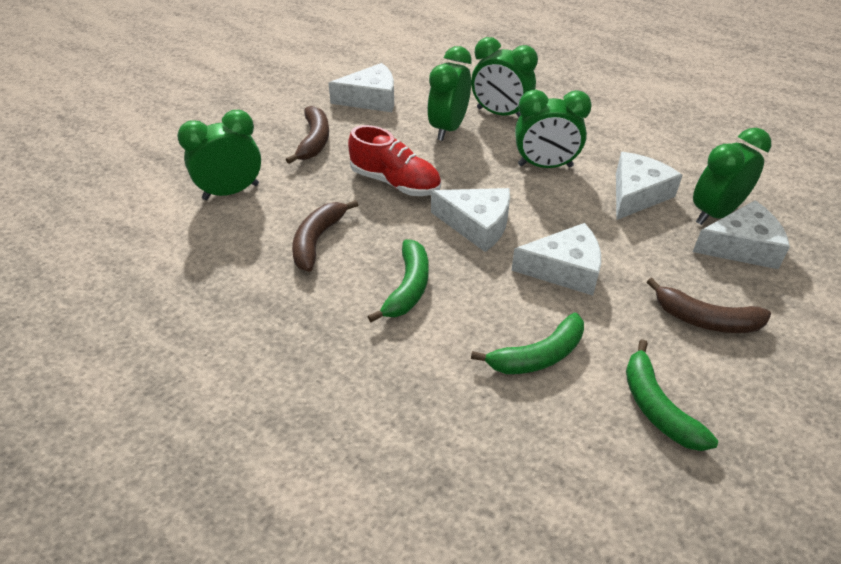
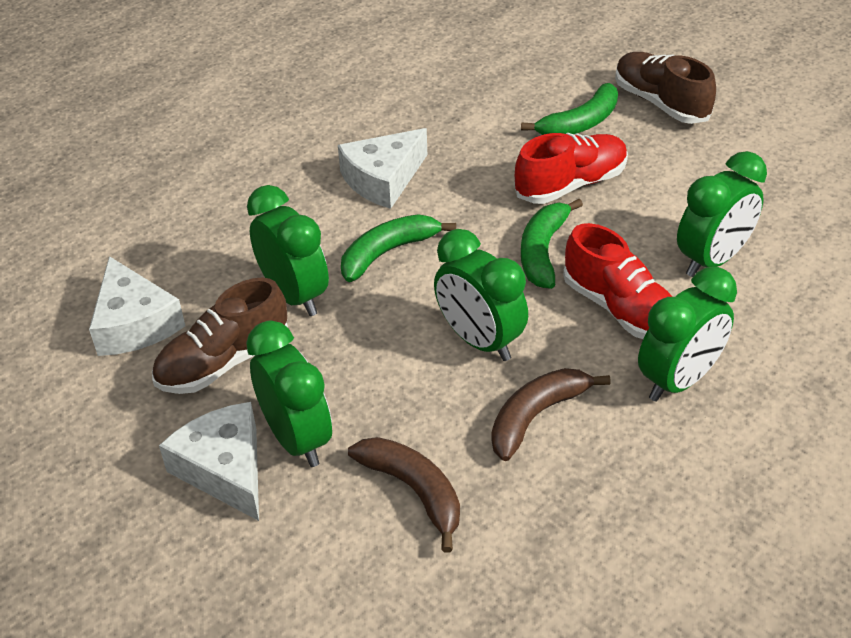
brown banana: 3 -> 2
brown shoe: 0 -> 2
red shoe: 1 -> 2
white cheese: 5 -> 3

